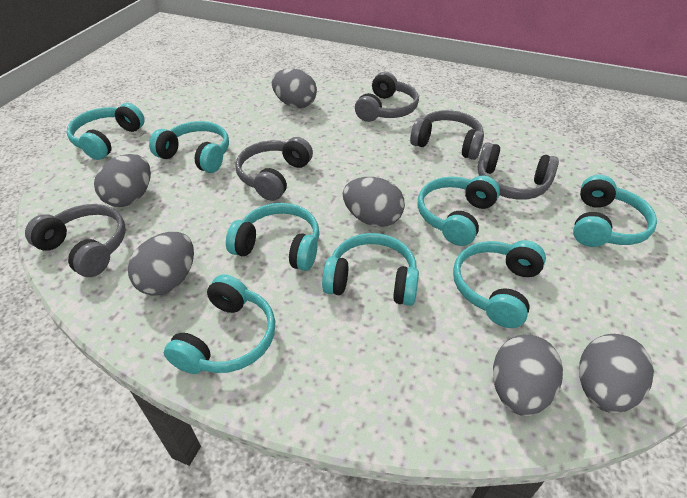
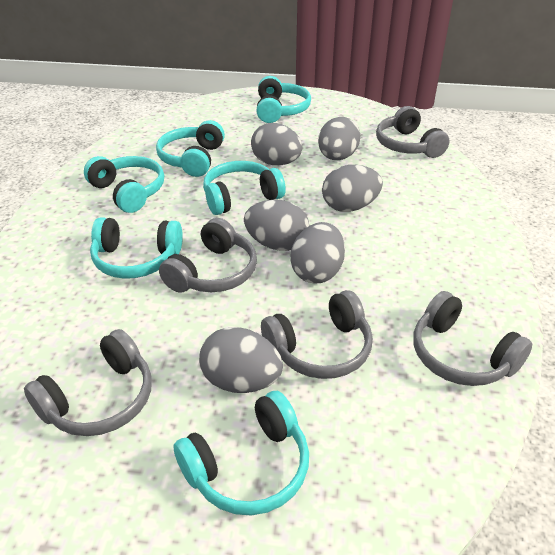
turquoise headphones: 8 -> 6

